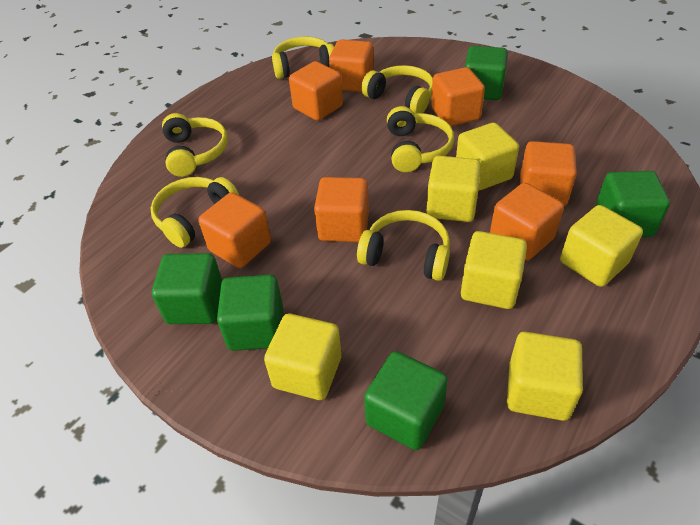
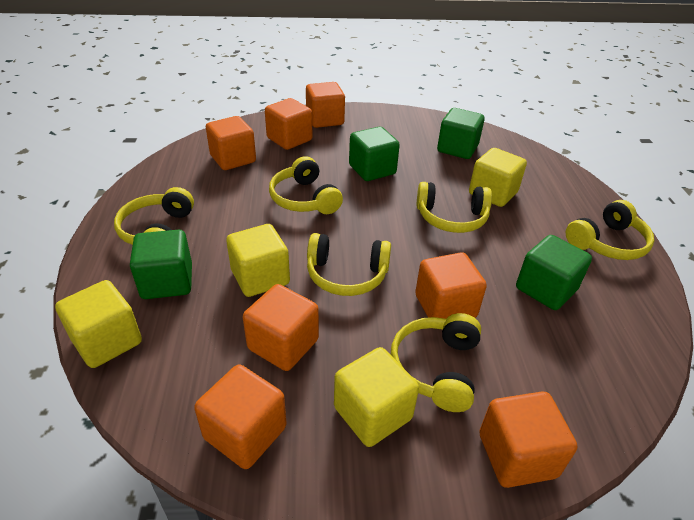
green cube: 5 -> 4
yellow cube: 6 -> 4

